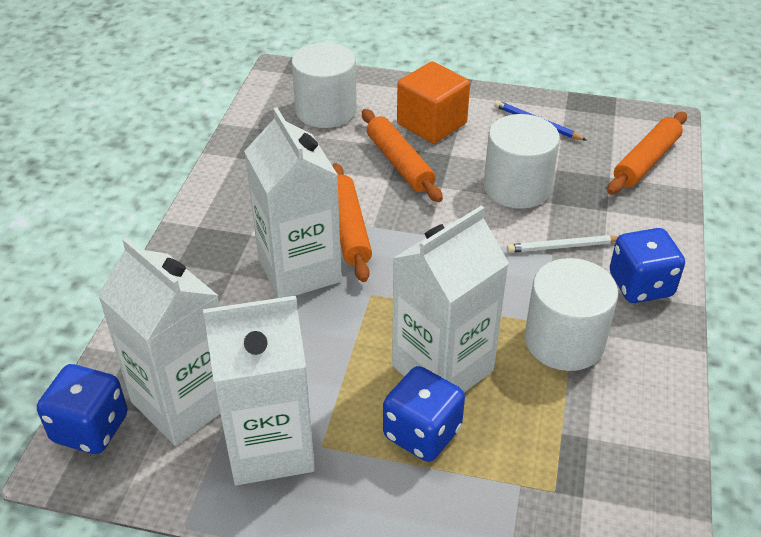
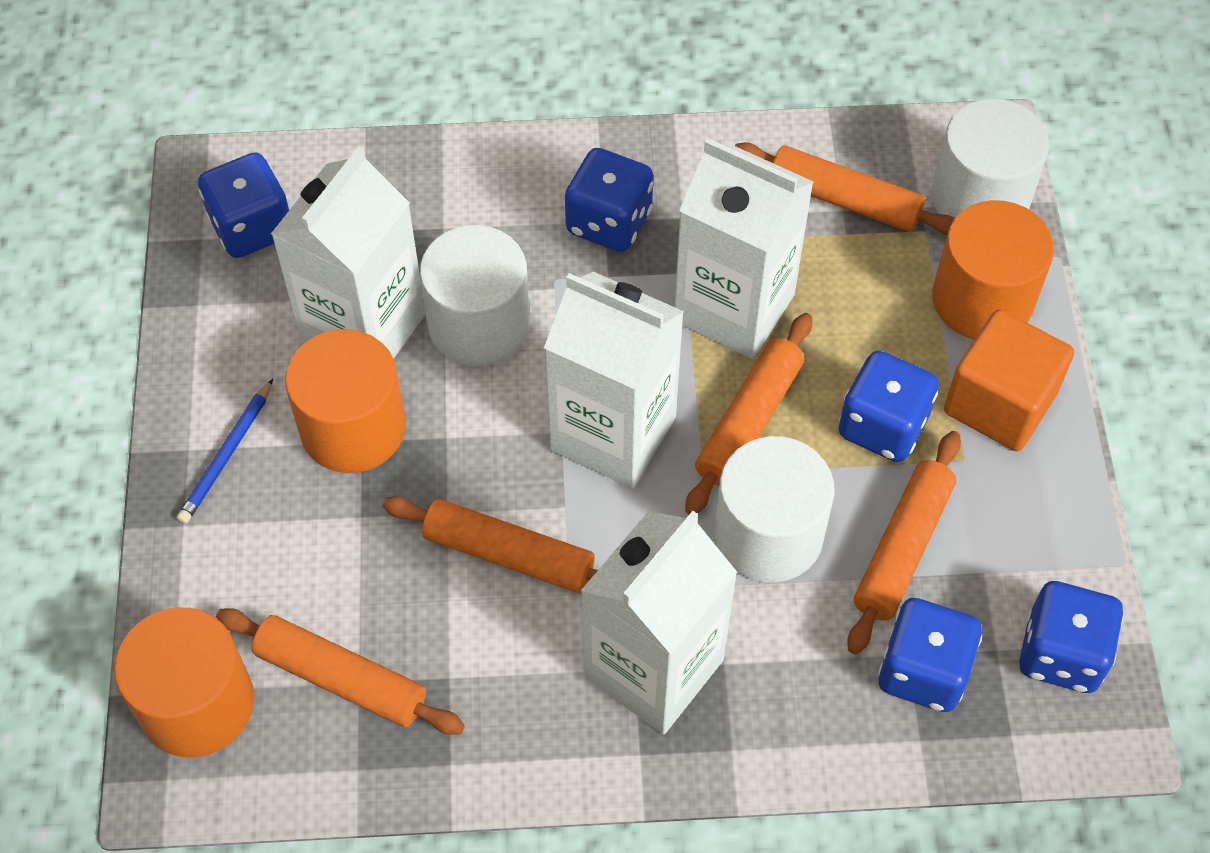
blue dice: 3 -> 5
orange cylinder: 0 -> 3
orange rolling pin: 3 -> 5
white pencil: 1 -> 0

